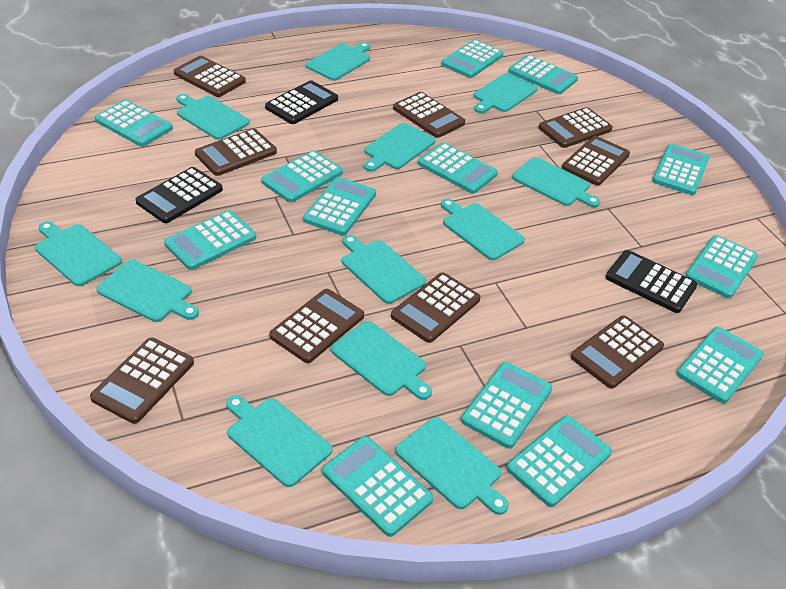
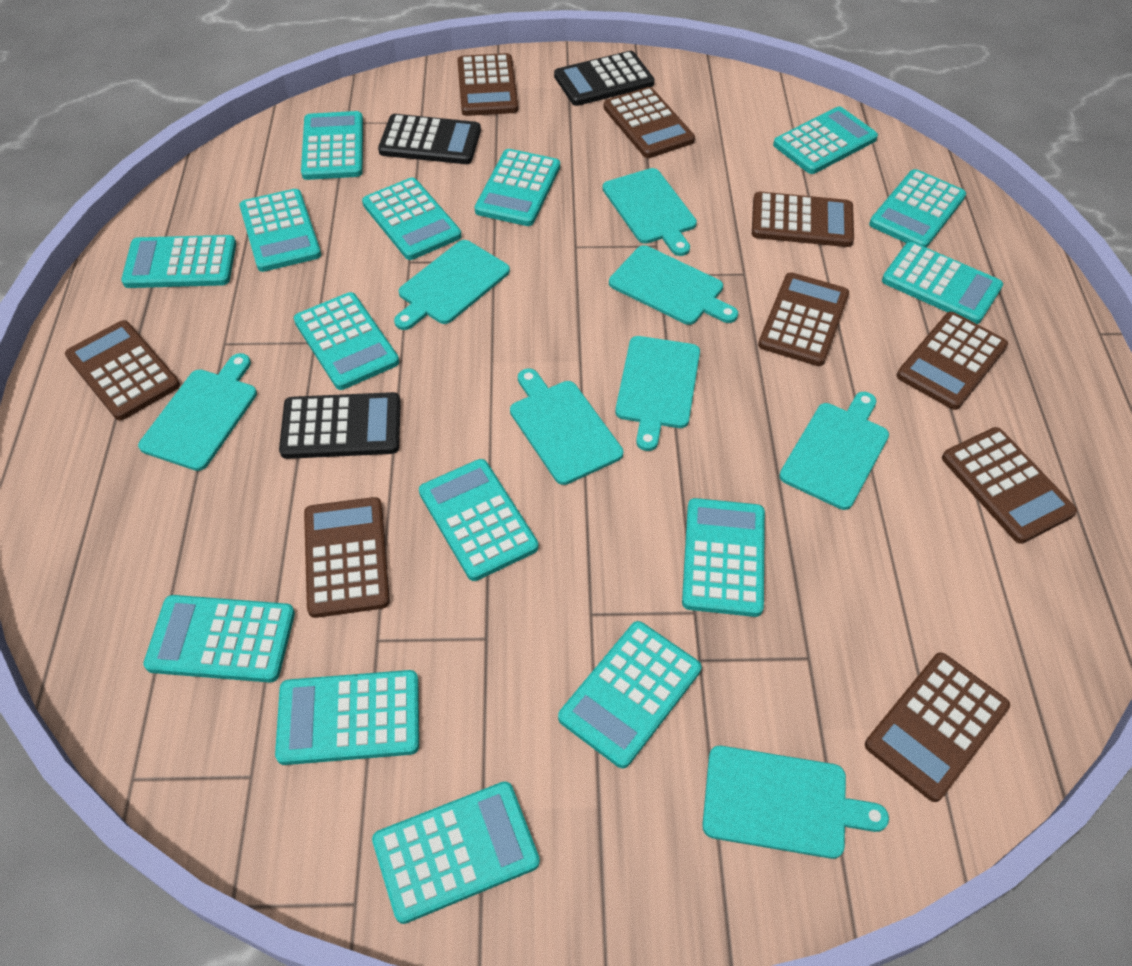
turquoise calculator: 13 -> 15
turquoise cutting board: 12 -> 8

